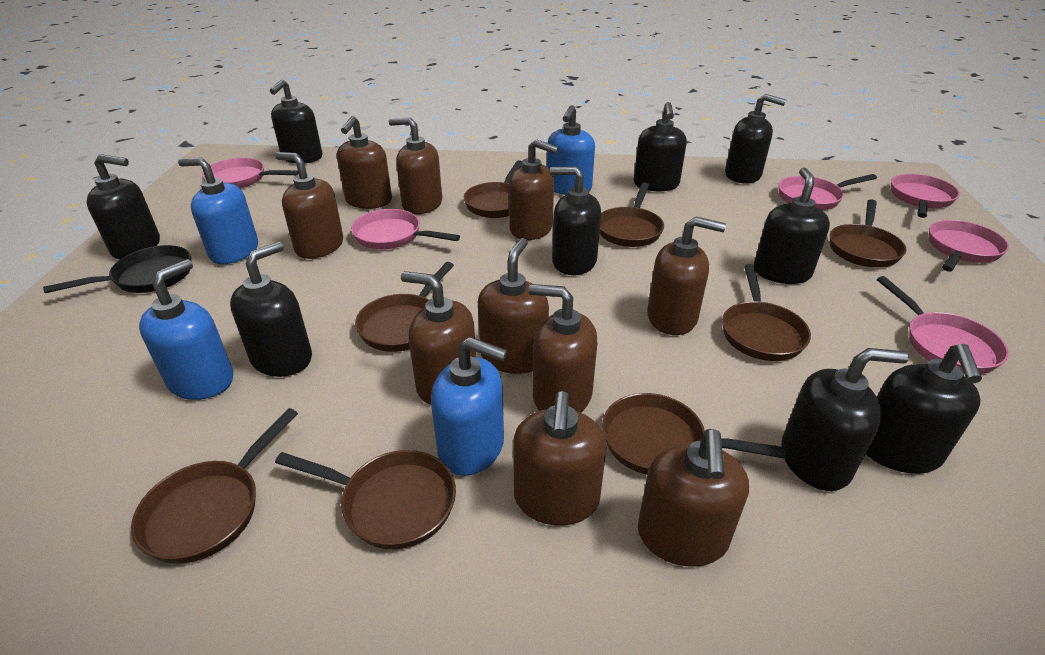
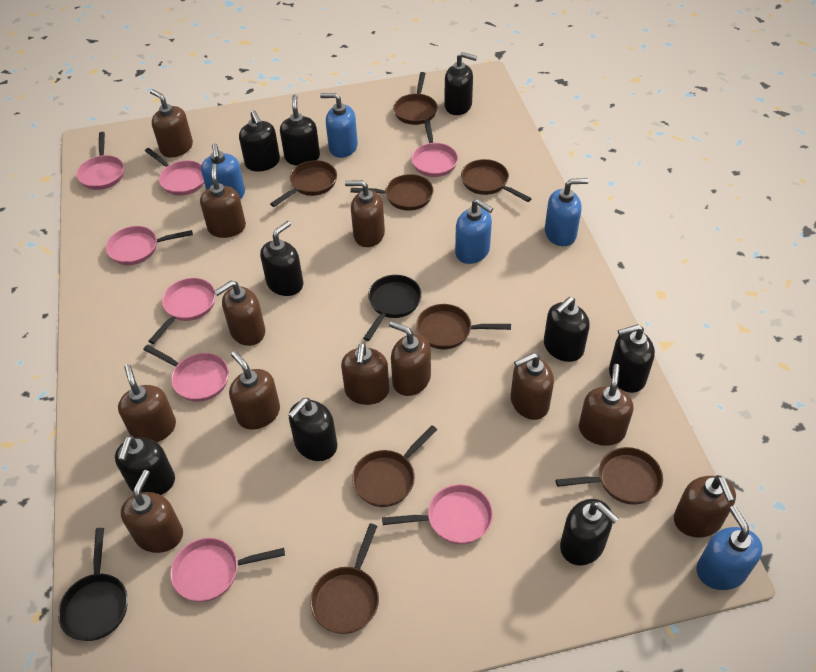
black pan: 1 -> 2
blue soap dispenser: 4 -> 5
brown soap dispenser: 10 -> 12
pink pan: 6 -> 8

